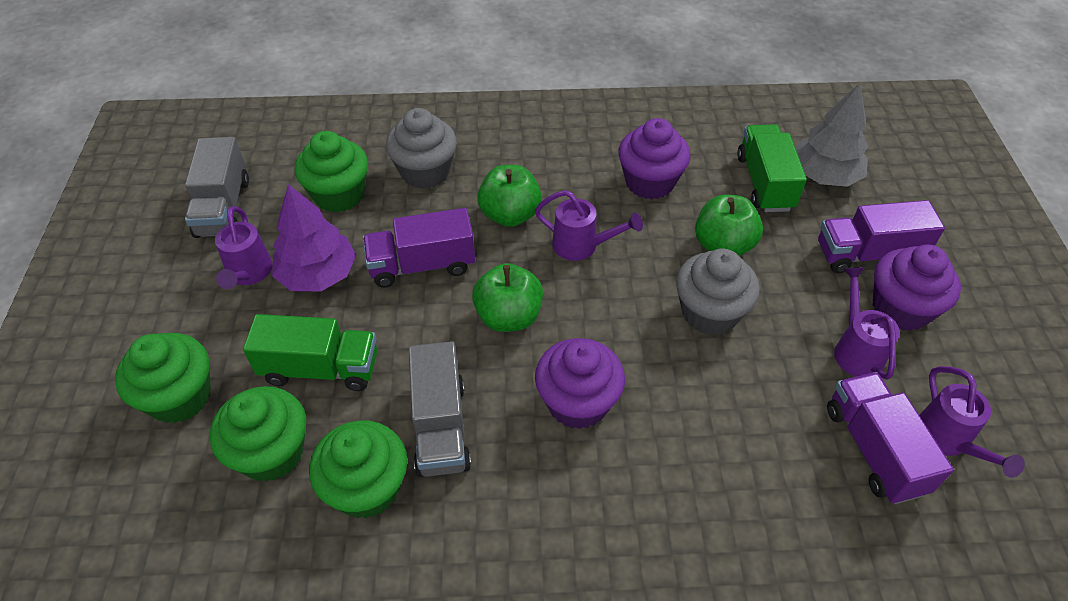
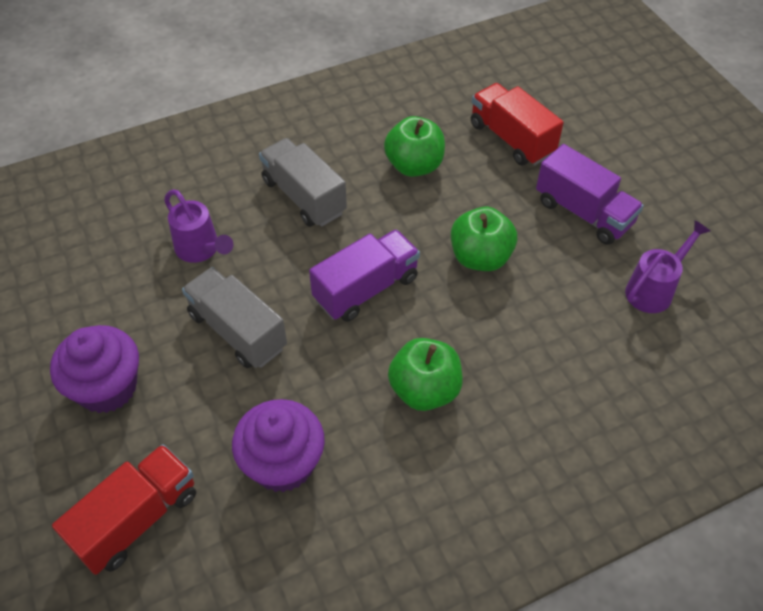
green cupcake: 4 -> 0
green truck: 2 -> 0
grey cupcake: 2 -> 0
grey tree: 1 -> 0
purple cupcake: 3 -> 2
purple tree: 1 -> 0
purple truck: 3 -> 2
purple watering can: 4 -> 2
red truck: 0 -> 2

